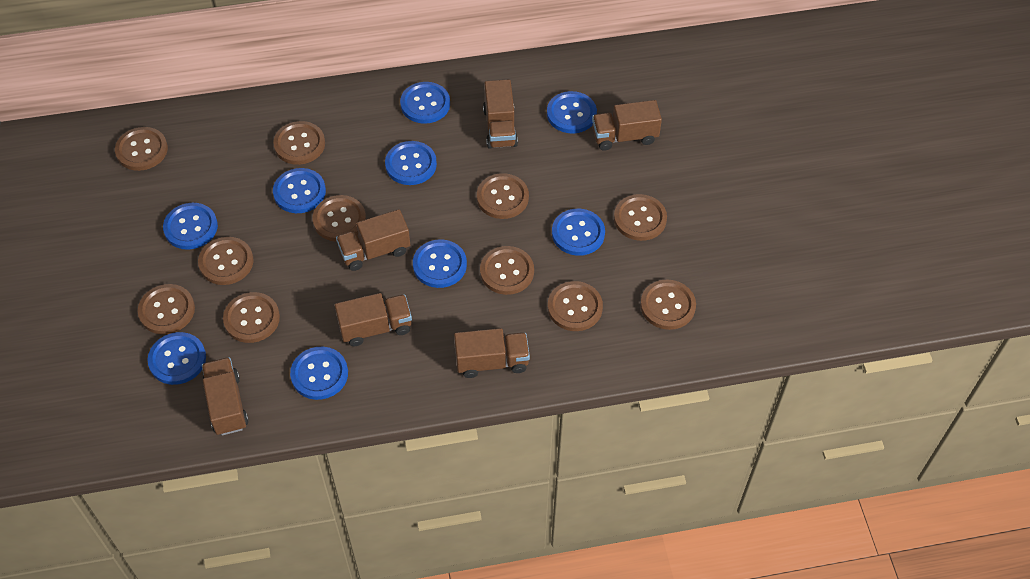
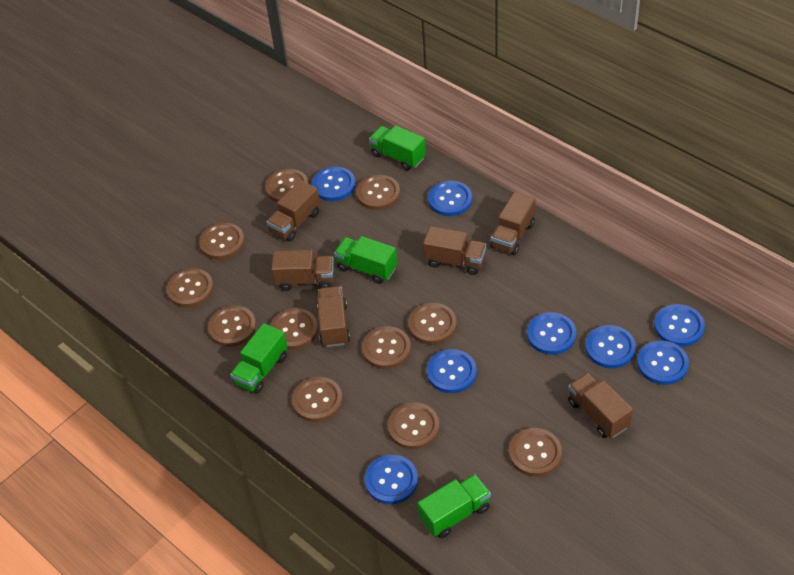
blue button: 9 -> 8
green truck: 0 -> 4

